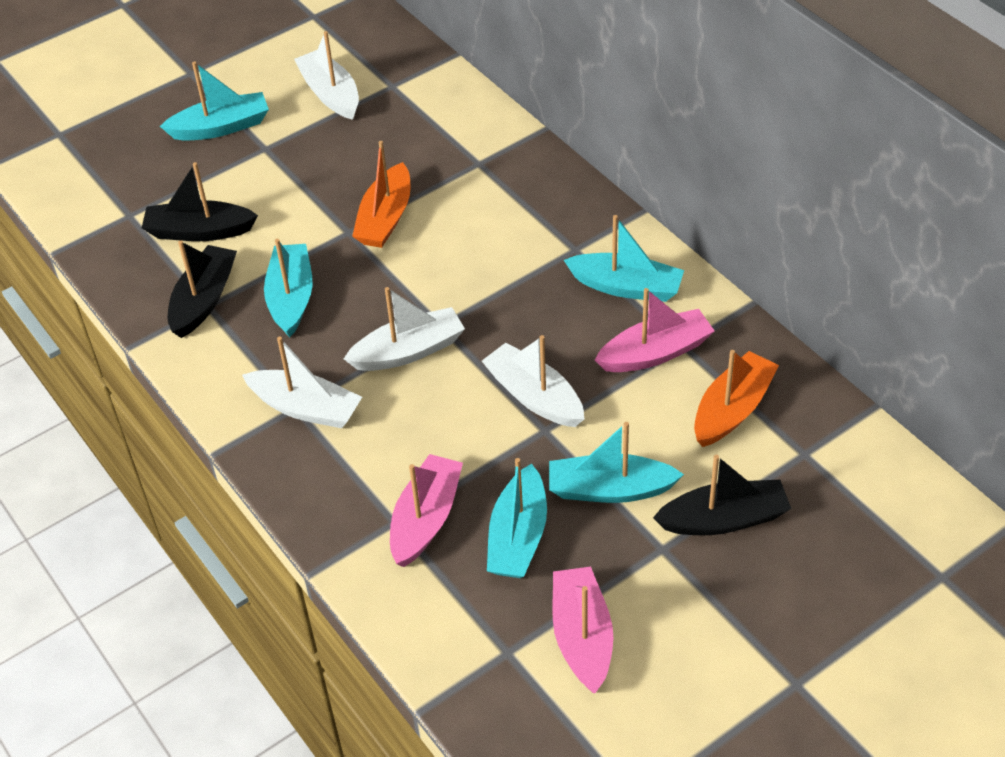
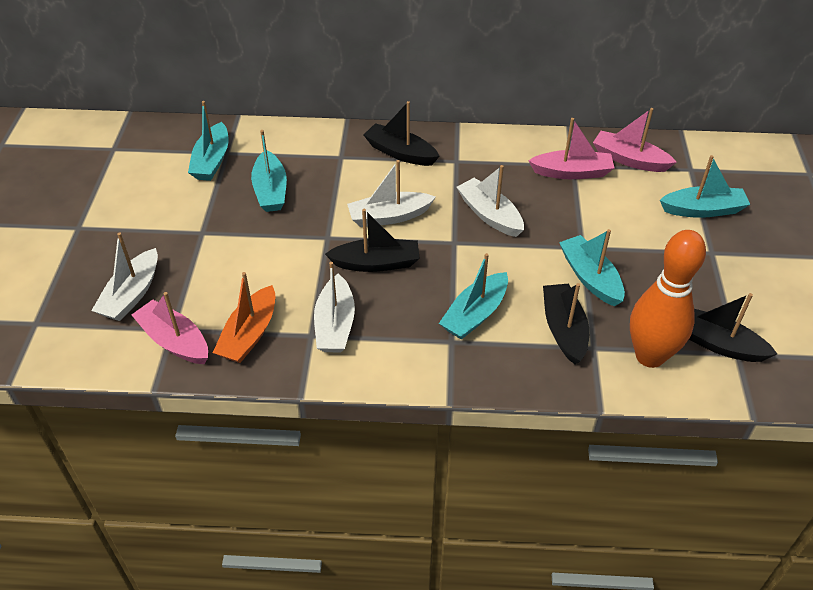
black boat: 3 -> 4
orange boat: 2 -> 1
orange bowling pin: 0 -> 1

